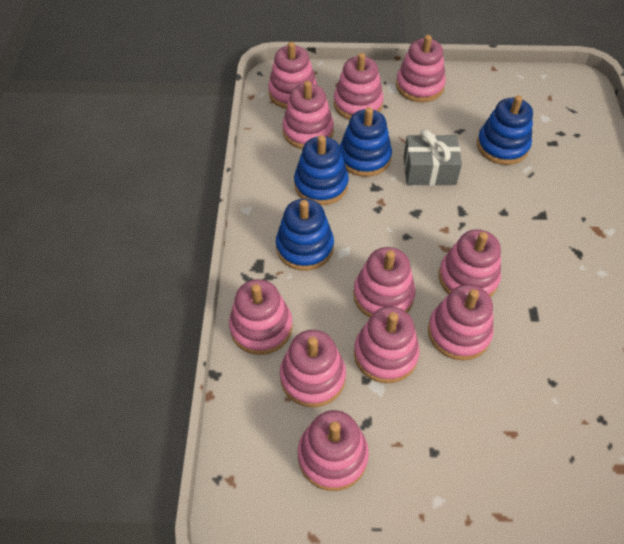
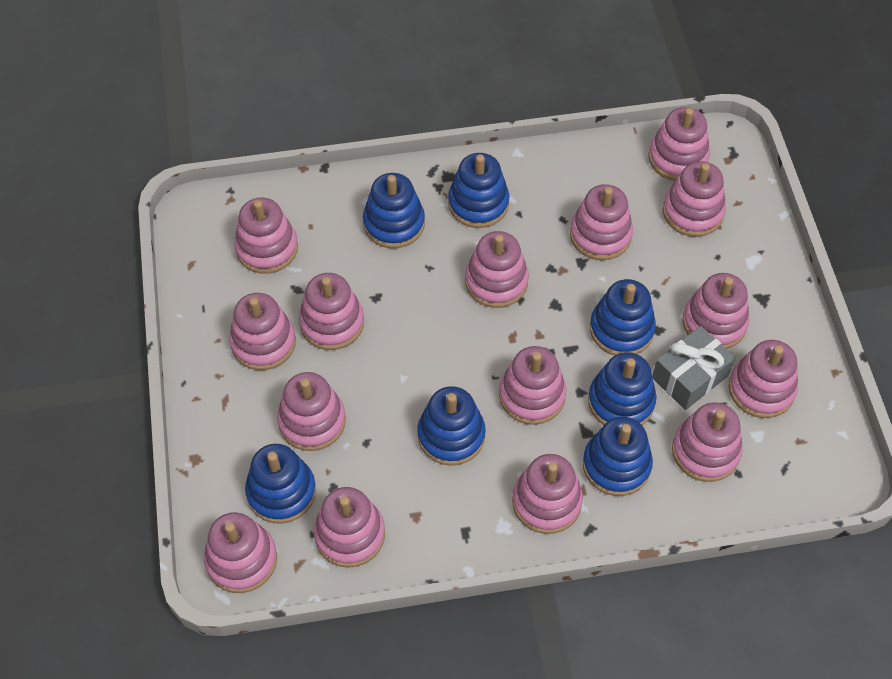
blue stacking toy: 4 -> 7
pink stacking toy: 11 -> 15

